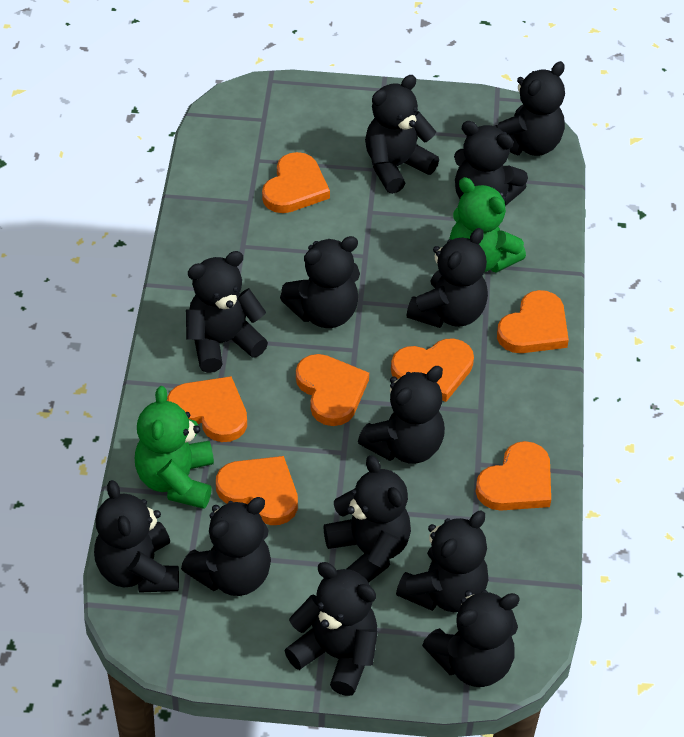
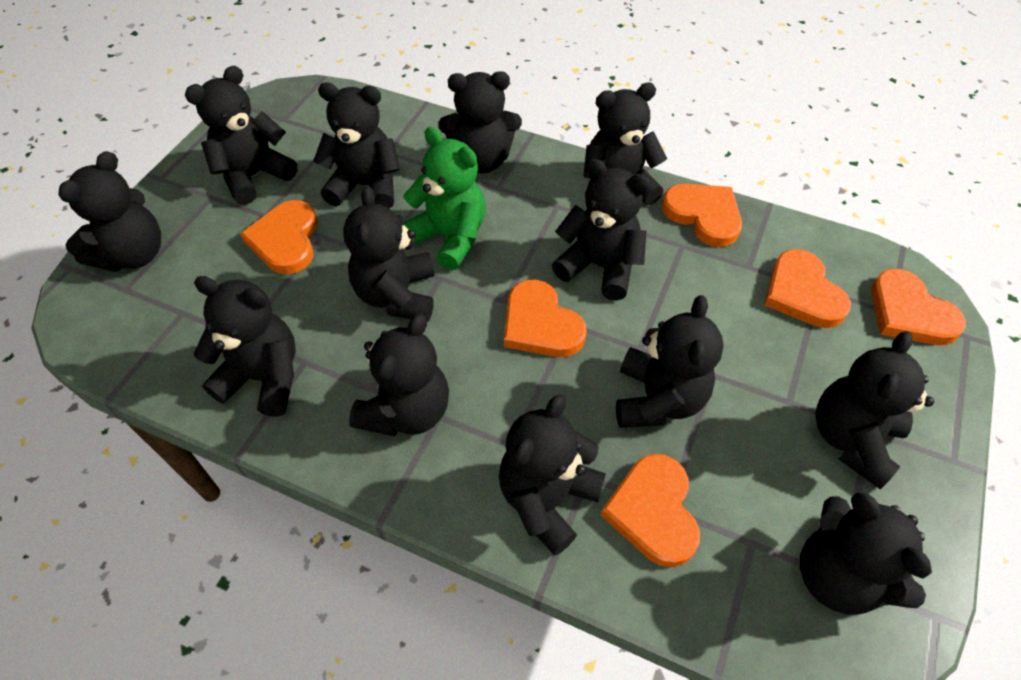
green teddy bear: 2 -> 1
orange heart: 7 -> 6

